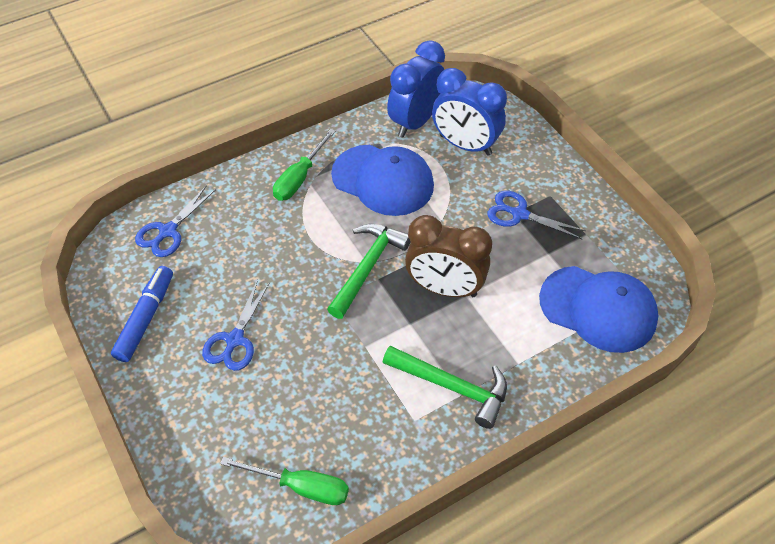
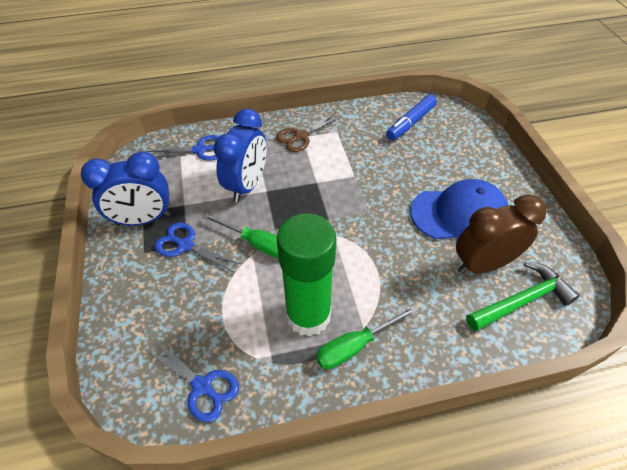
blue cap: 2 -> 1
brown scissors: 0 -> 1
green glue stick: 0 -> 1
green hammer: 2 -> 1

